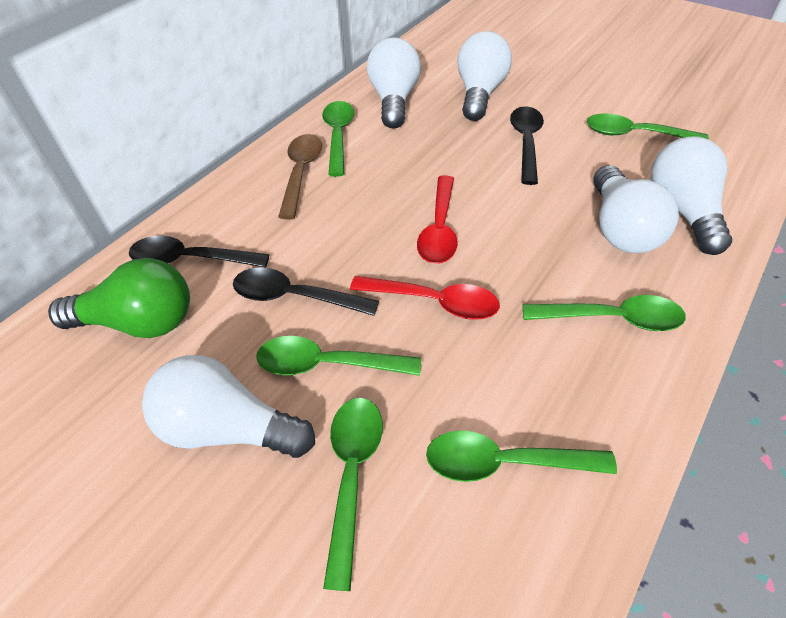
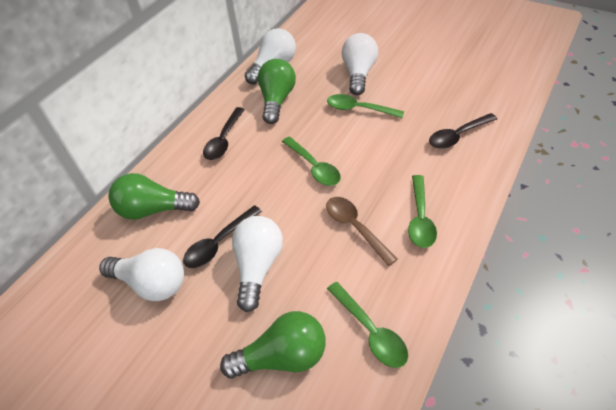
green light bulb: 1 -> 3
green spoon: 6 -> 4
red spoon: 2 -> 0
white light bulb: 5 -> 4

